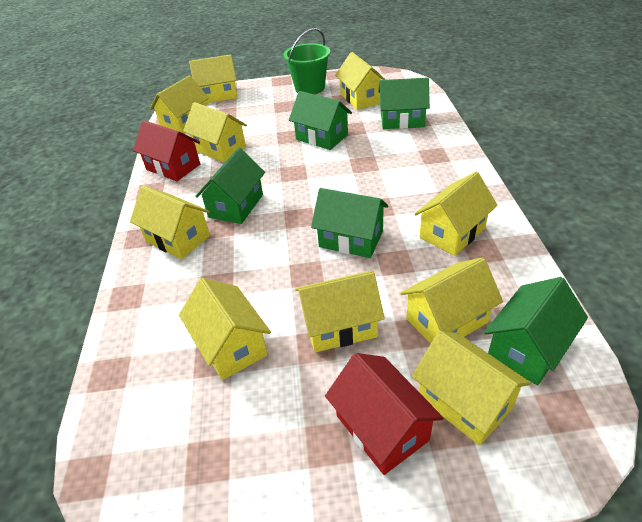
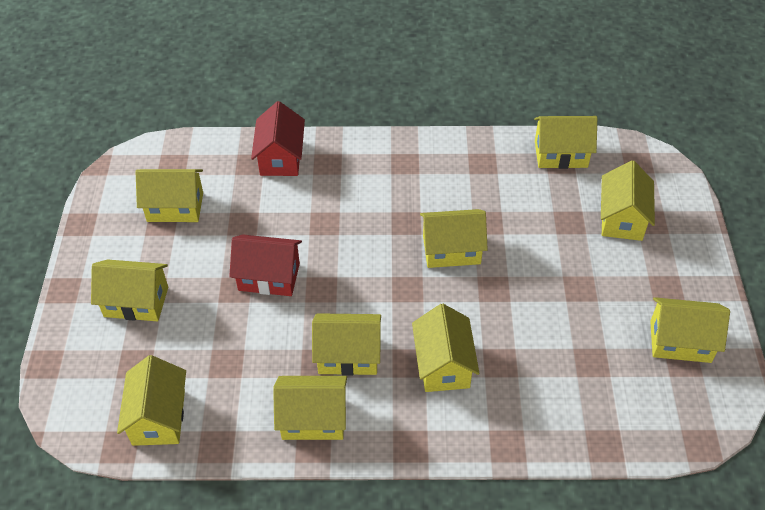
green bucket: 1 -> 0
green house: 5 -> 0

